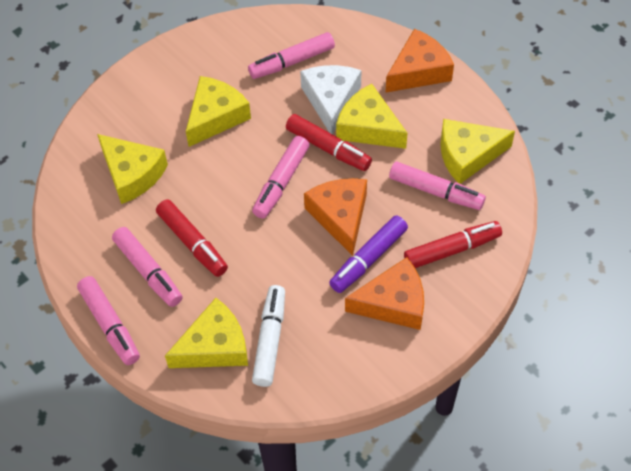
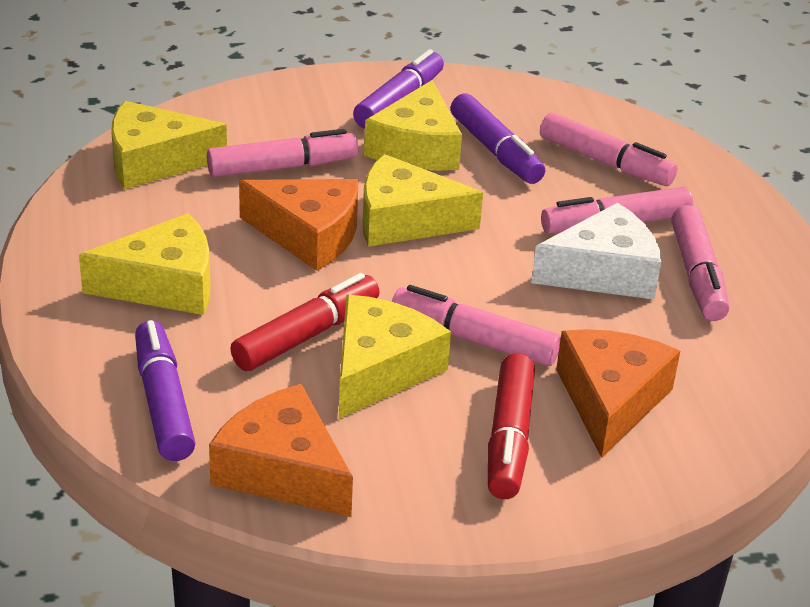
purple marker: 1 -> 3
red marker: 3 -> 2
white marker: 1 -> 0

